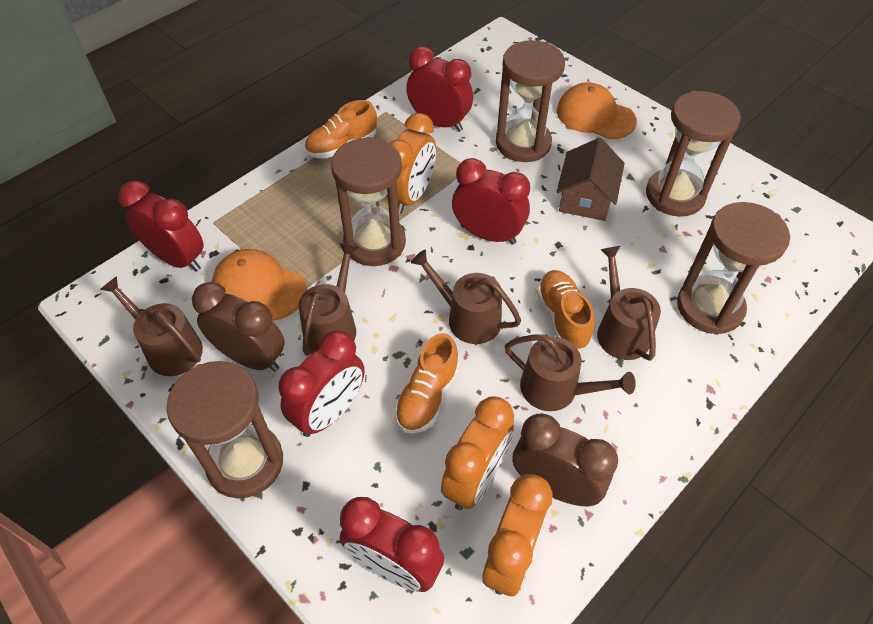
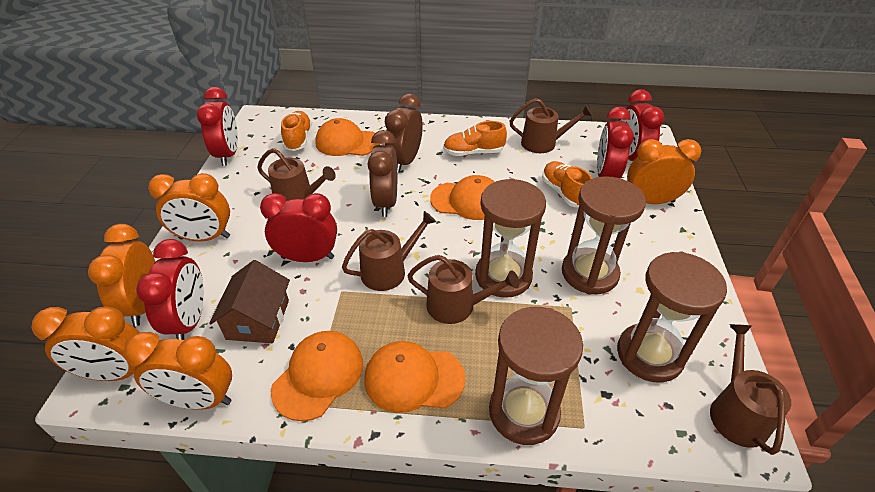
brown hourglass: 5 -> 4
orange cap: 2 -> 4
orange clock: 3 -> 5

